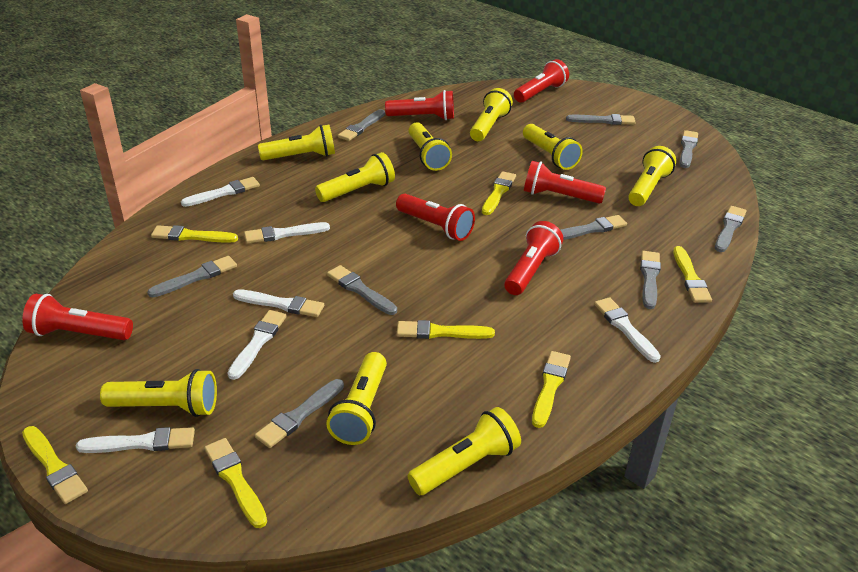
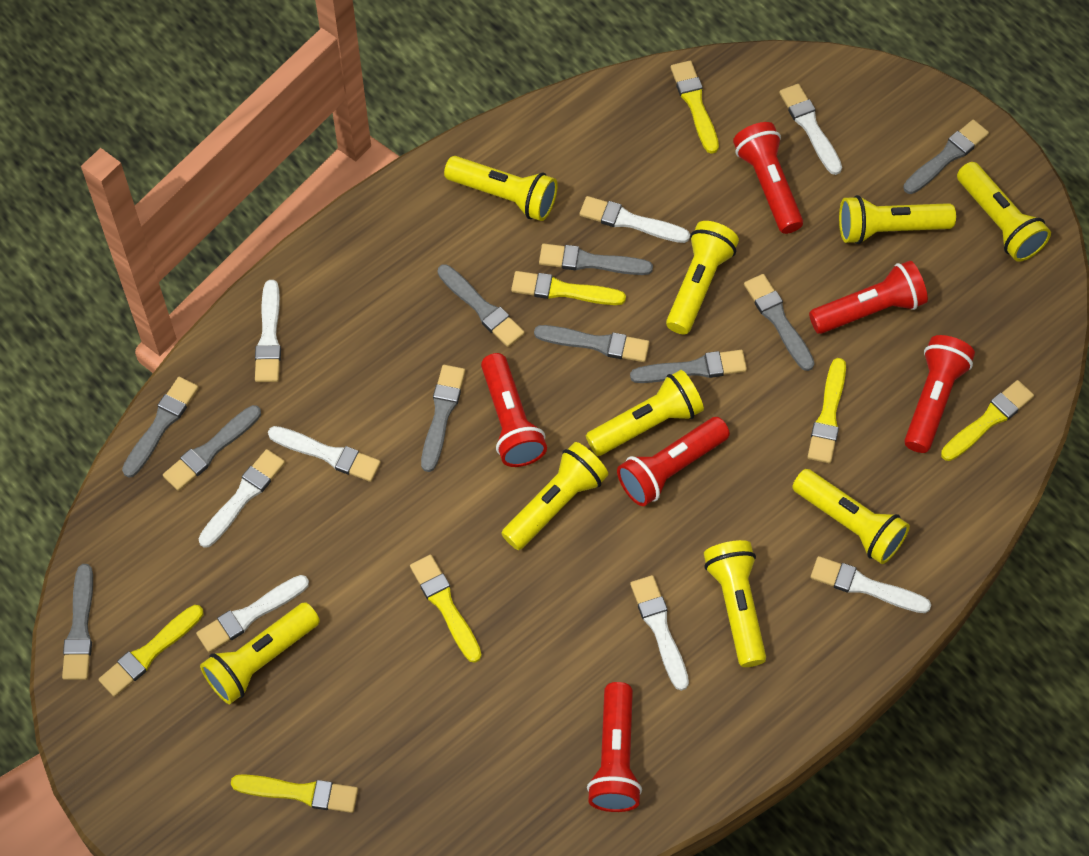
grey brush: 9 -> 10
white brush: 6 -> 8

